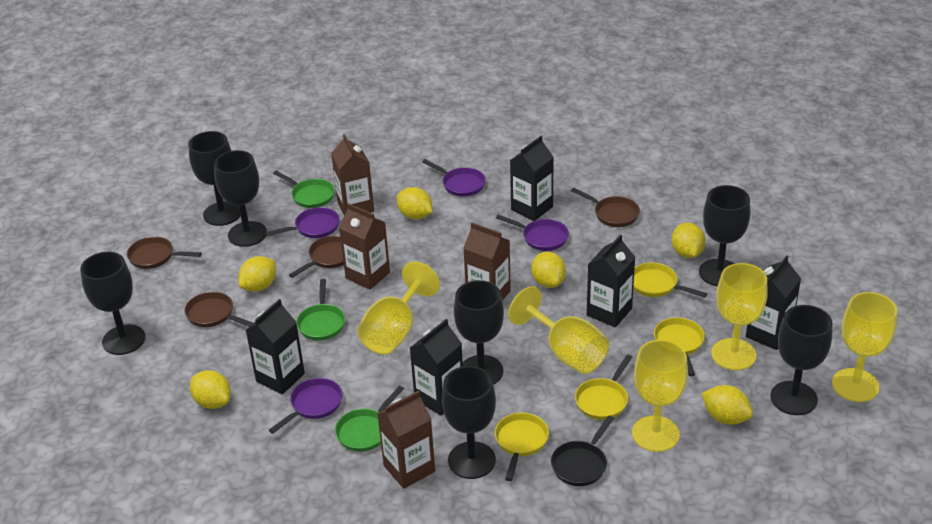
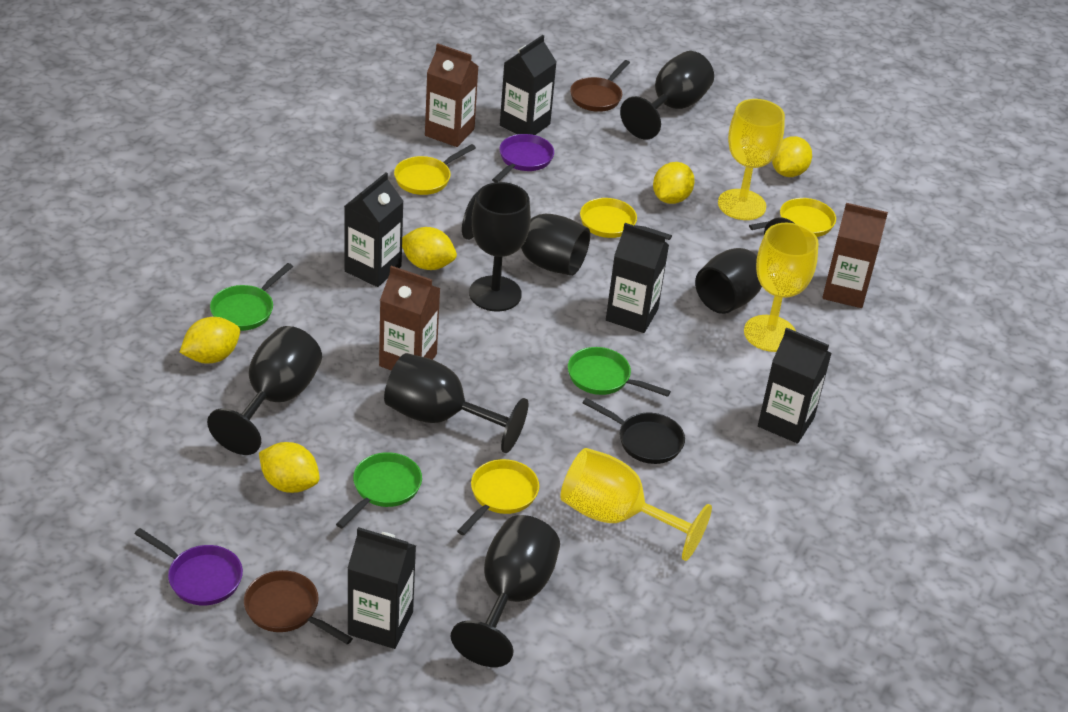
brown carton: 4 -> 3
brown pan: 4 -> 2
purple pan: 4 -> 2
yellow goblet: 5 -> 3
yellow lemon: 6 -> 5

